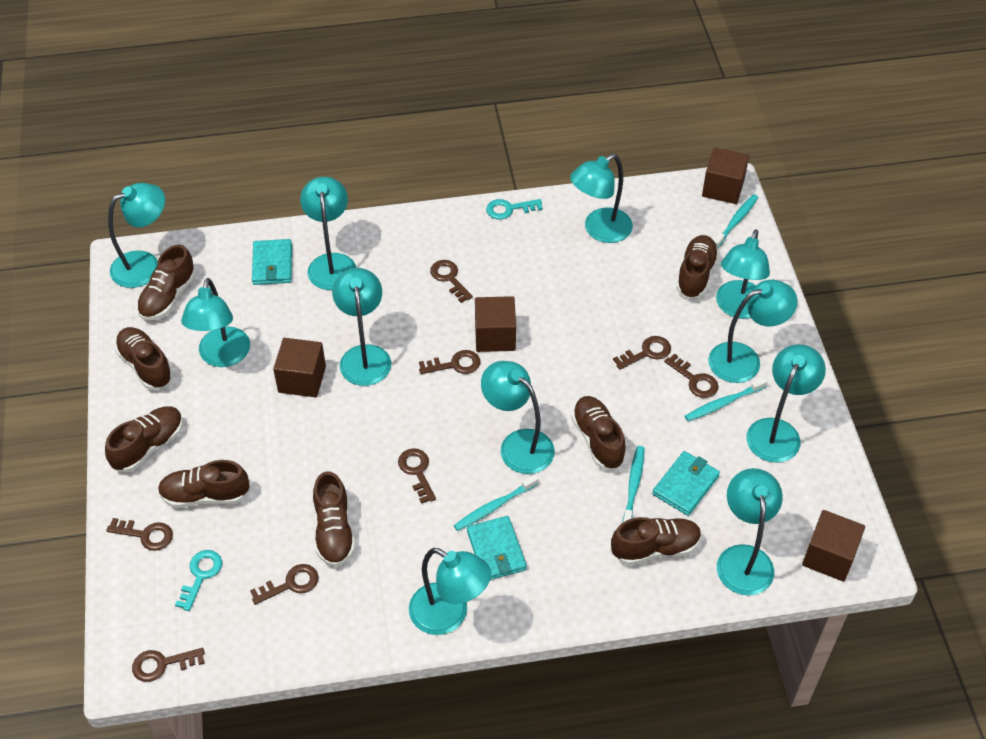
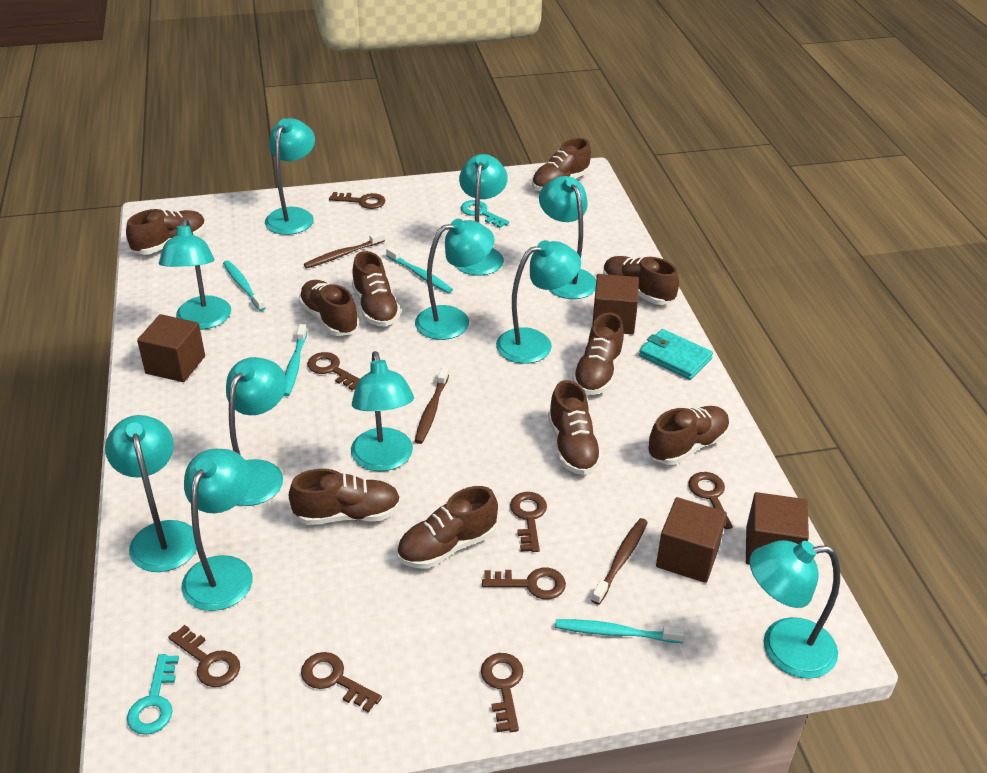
brown shoe: 8 -> 10
brown toothbrush: 0 -> 3
turquoise wallet: 3 -> 1

